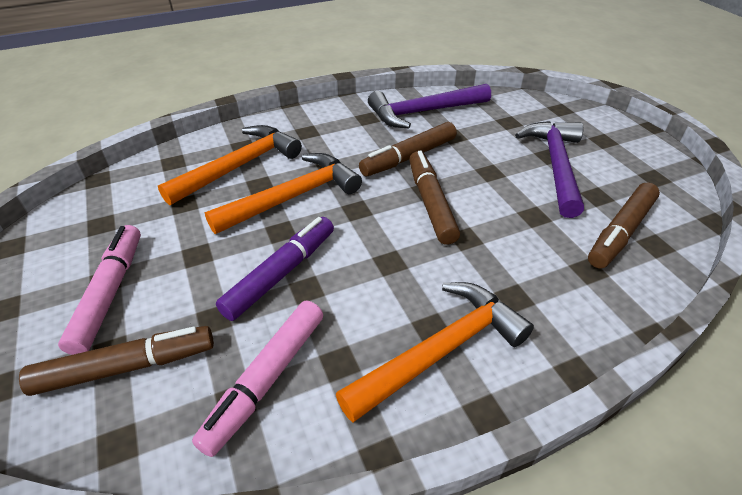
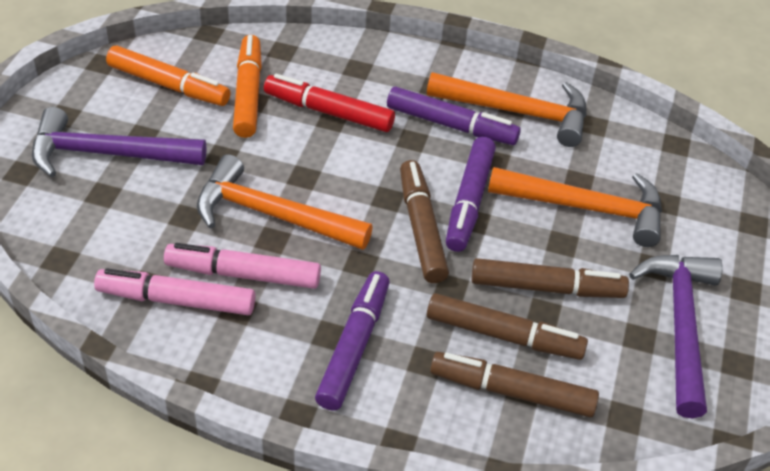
orange marker: 0 -> 2
purple marker: 1 -> 3
red marker: 0 -> 1

